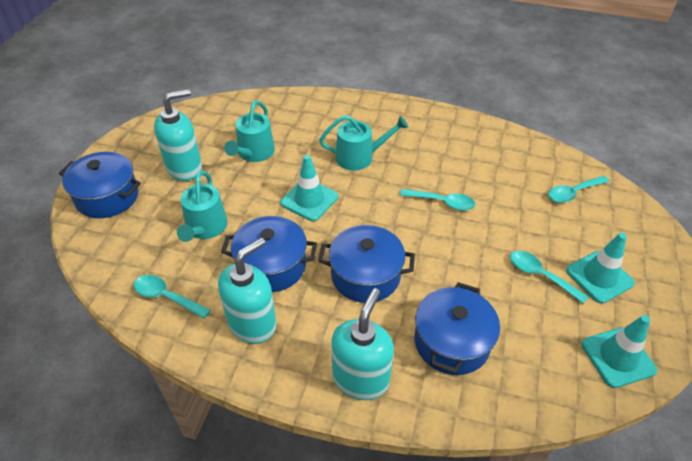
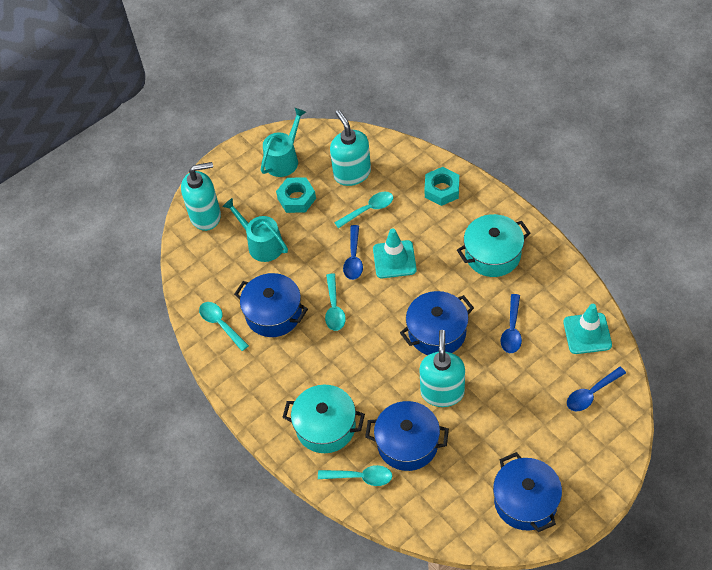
blue spoon: 0 -> 3
turquoise nut: 0 -> 2
turquoise pot: 0 -> 2
turquoise traffic cone: 3 -> 2
turquoise watering can: 3 -> 2

